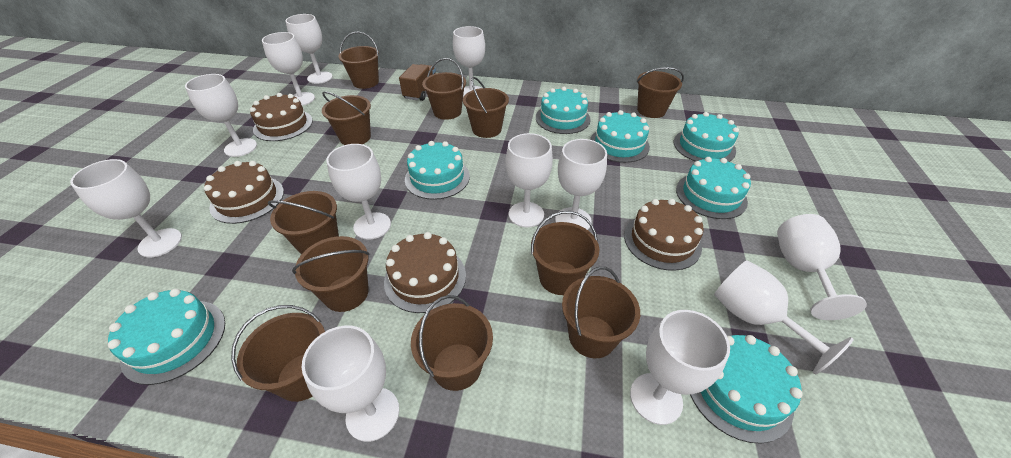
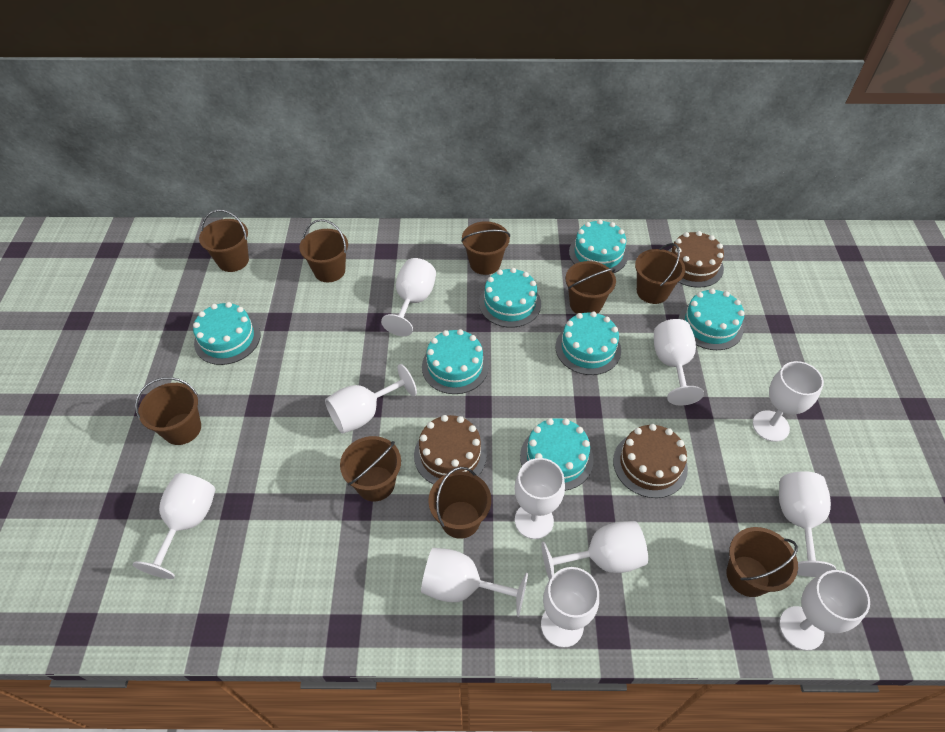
brown bucket: 11 -> 9
brown cake: 4 -> 3
brown truck: 1 -> 0
white goblet: 12 -> 11

